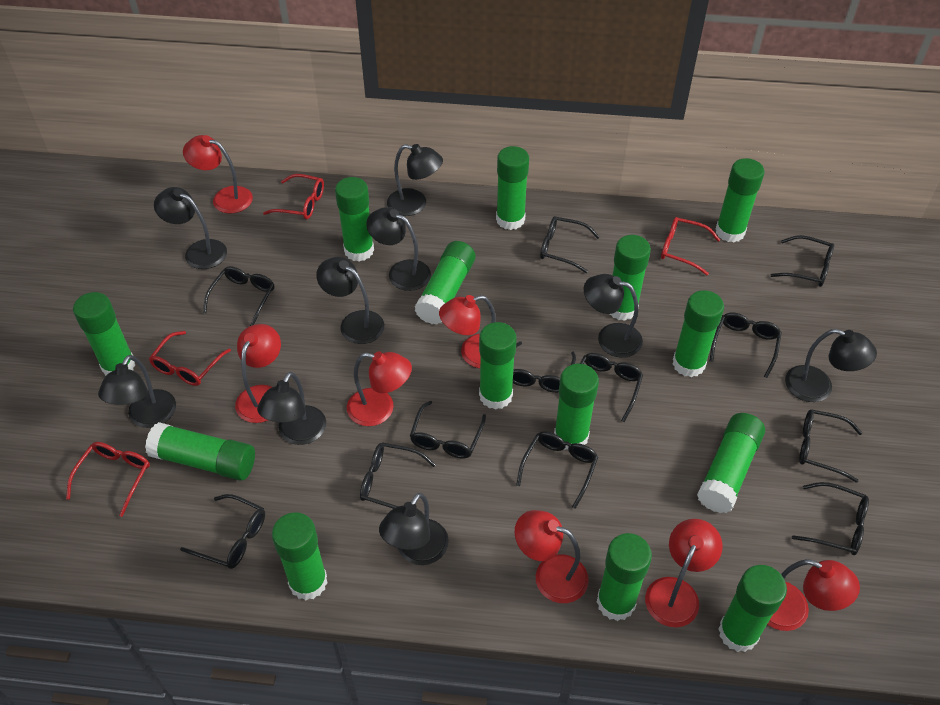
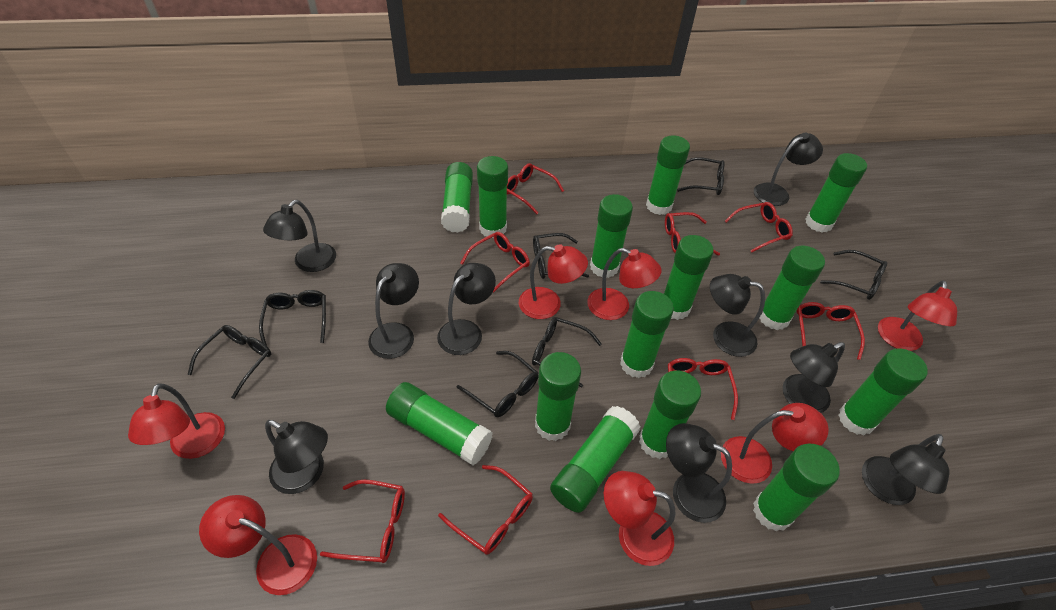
black glasses: 12 -> 7
red glasses: 4 -> 8

